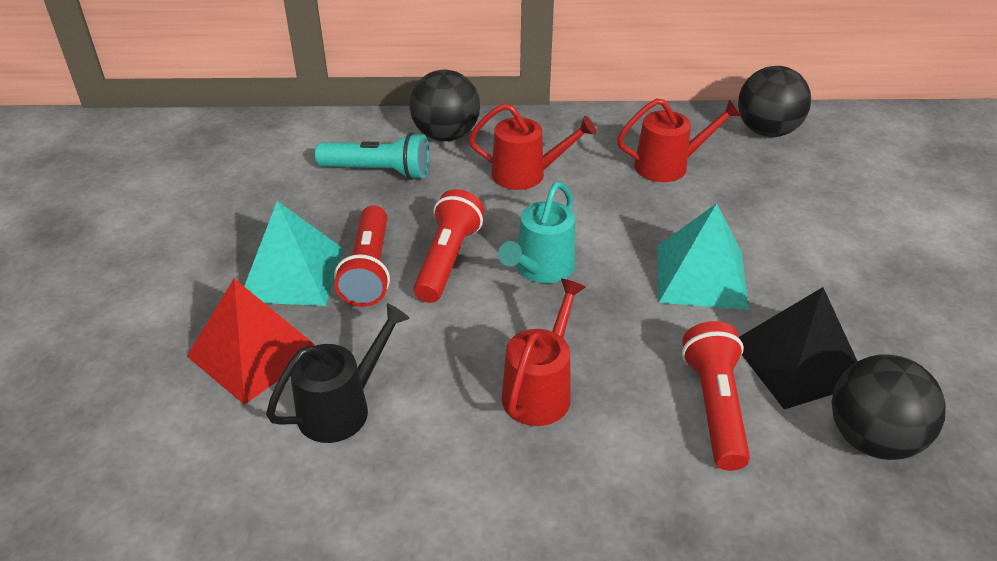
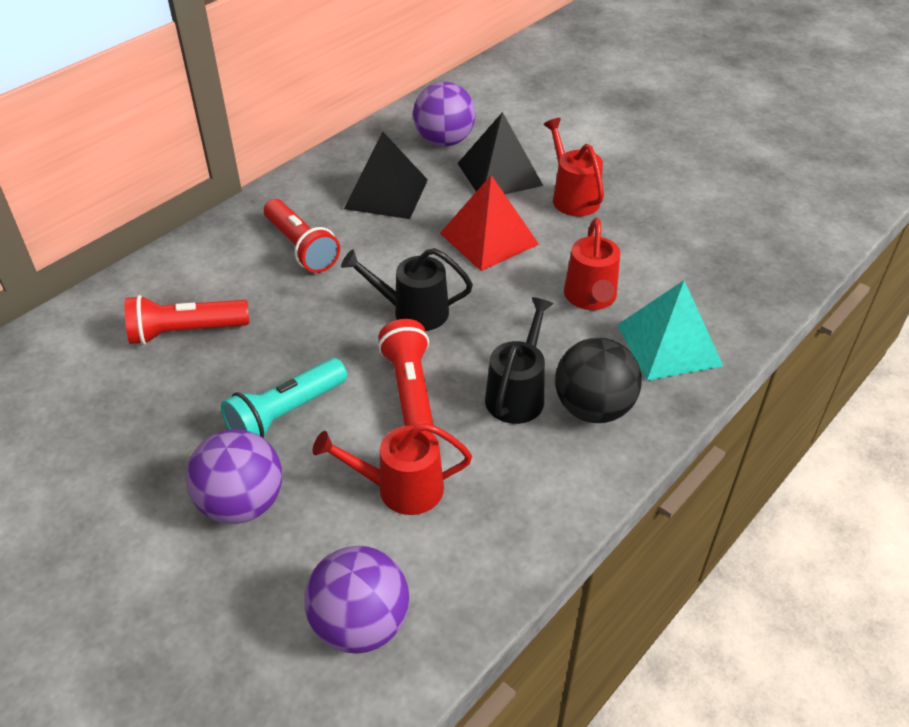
black ball: 3 -> 1
black pyramid: 1 -> 2
black watering can: 1 -> 2
purple ball: 0 -> 3
turquoise pyramid: 2 -> 1
turquoise watering can: 1 -> 0

